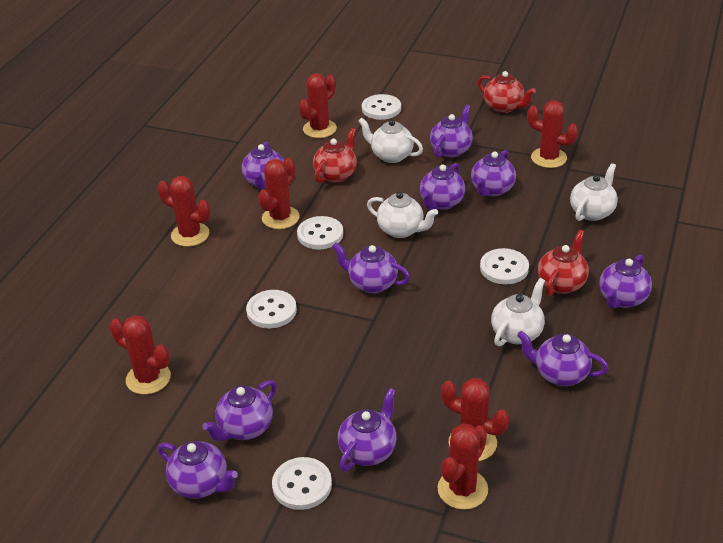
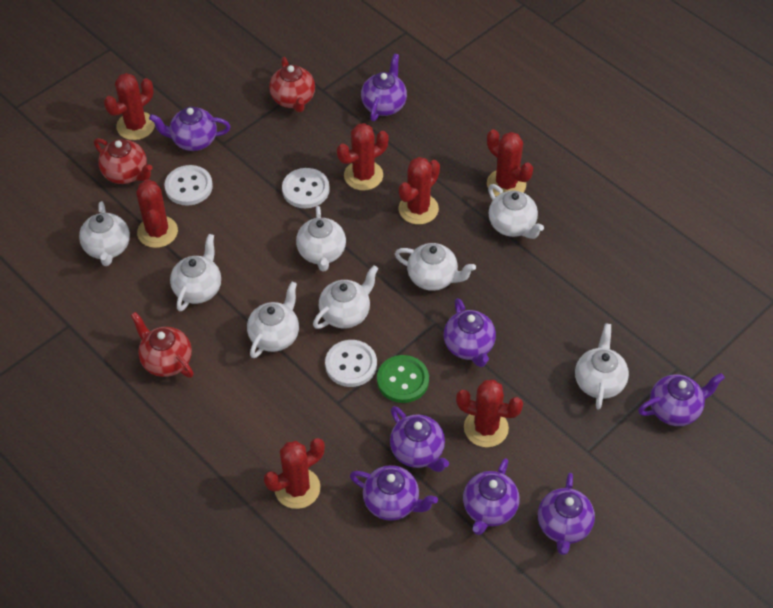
green button: 0 -> 1
purple teapot: 10 -> 8
white button: 5 -> 3
white teapot: 4 -> 8

